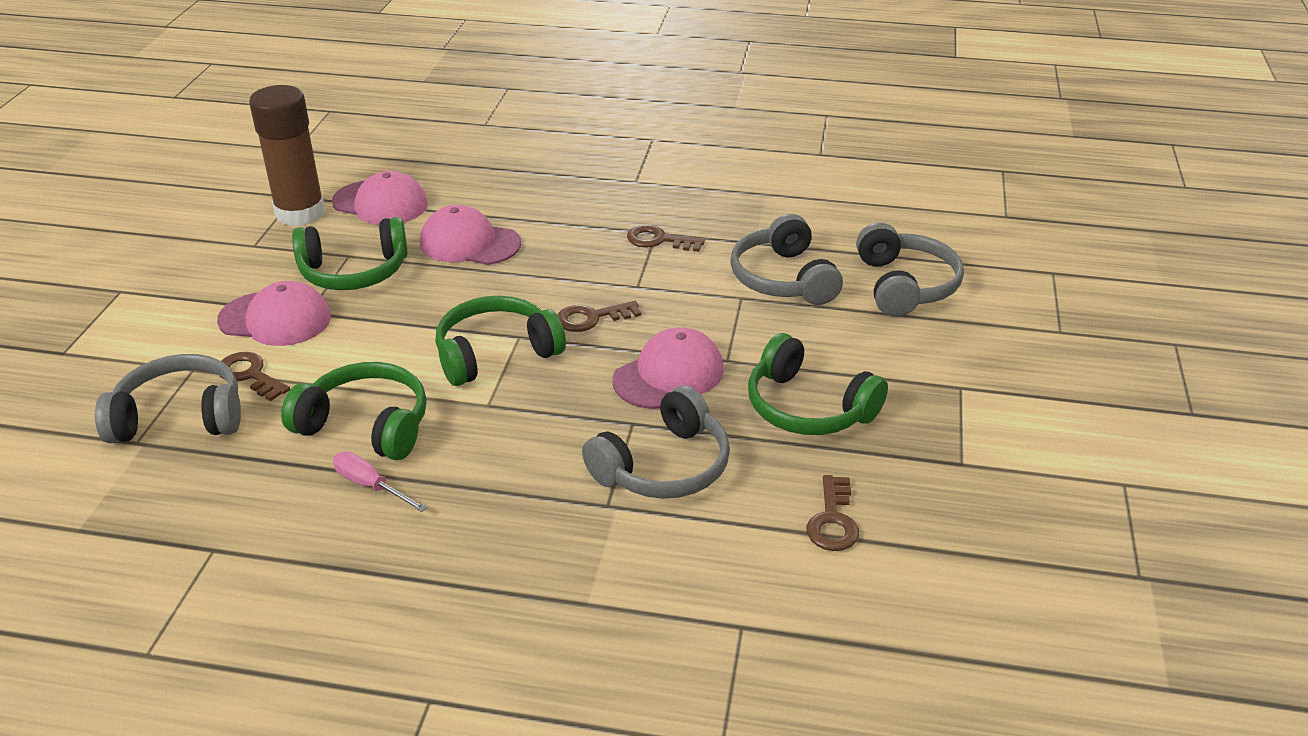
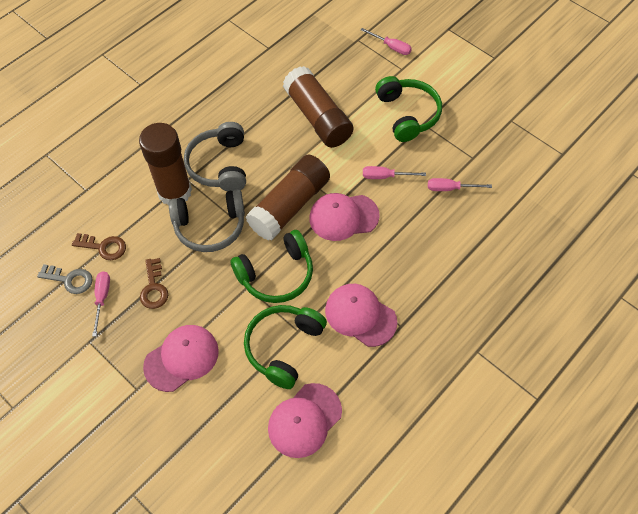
brown glue stick: 1 -> 3
brown key: 4 -> 2
green headphones: 4 -> 3
grey headphones: 4 -> 2
grey key: 0 -> 1
pink screwdriver: 1 -> 4

